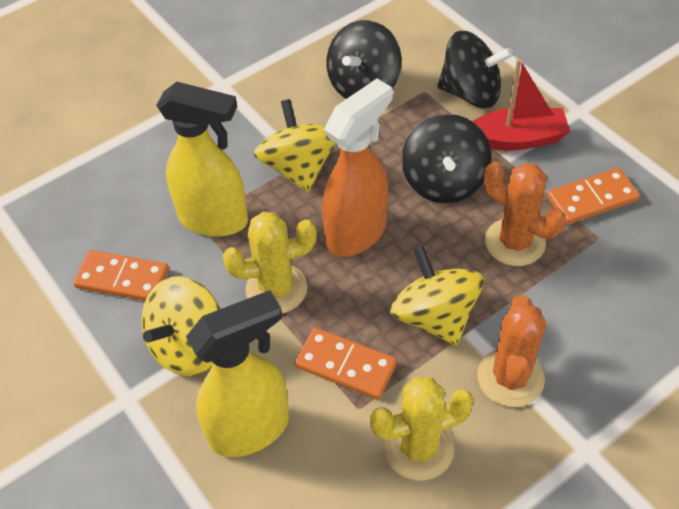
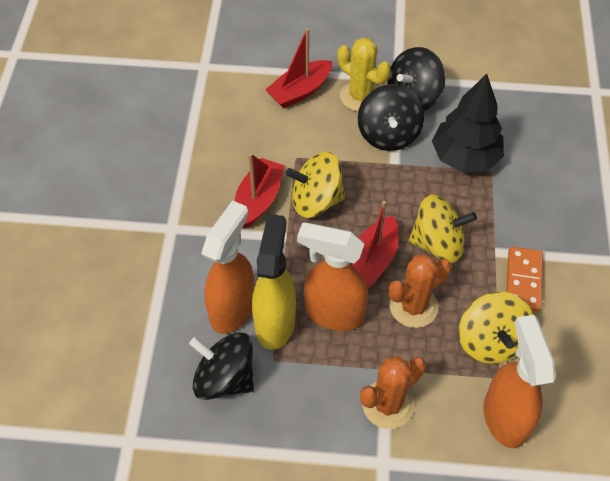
black tree: 0 -> 1
orange domino: 3 -> 1
orange spray bottle: 1 -> 3
red boat: 1 -> 3
yellow cactus: 2 -> 1
yellow spray bottle: 2 -> 1

